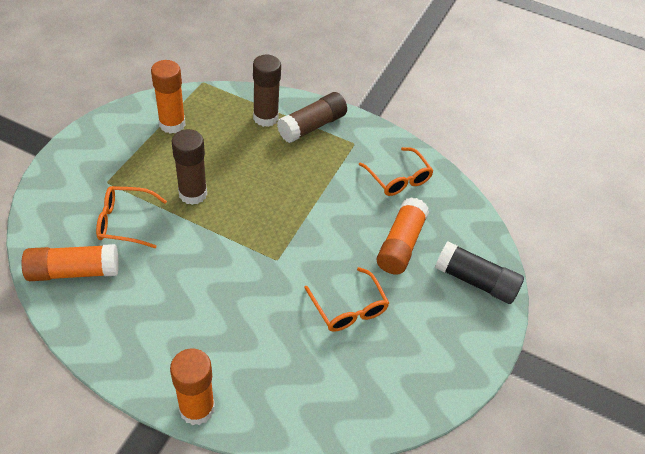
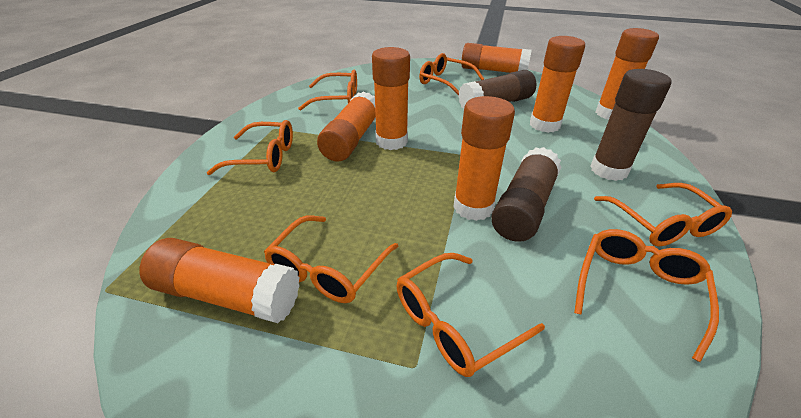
black glue stick: 1 -> 0
orange glasses: 3 -> 7
orange glue stick: 4 -> 7

